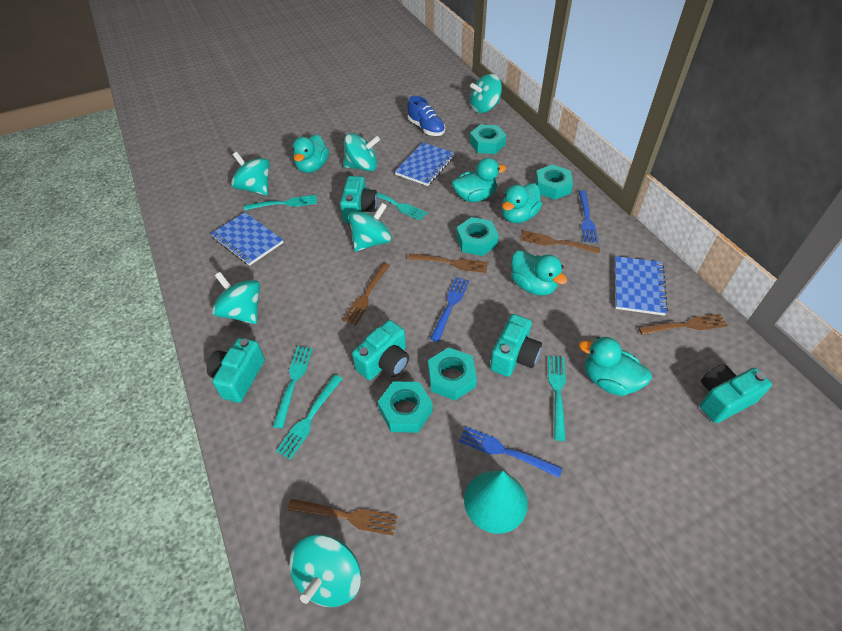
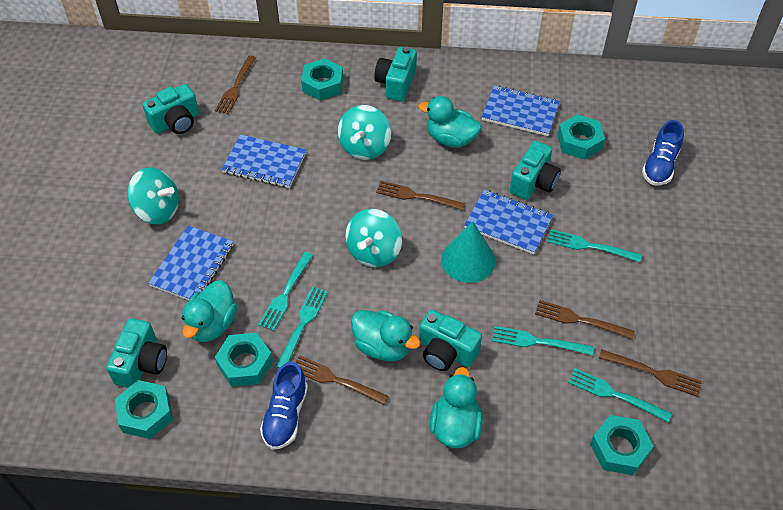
blue fork: 3 -> 0
blue notebook: 3 -> 4
blue shoe: 1 -> 2
turquoise duck: 5 -> 4
turquoise spinning top: 6 -> 3

